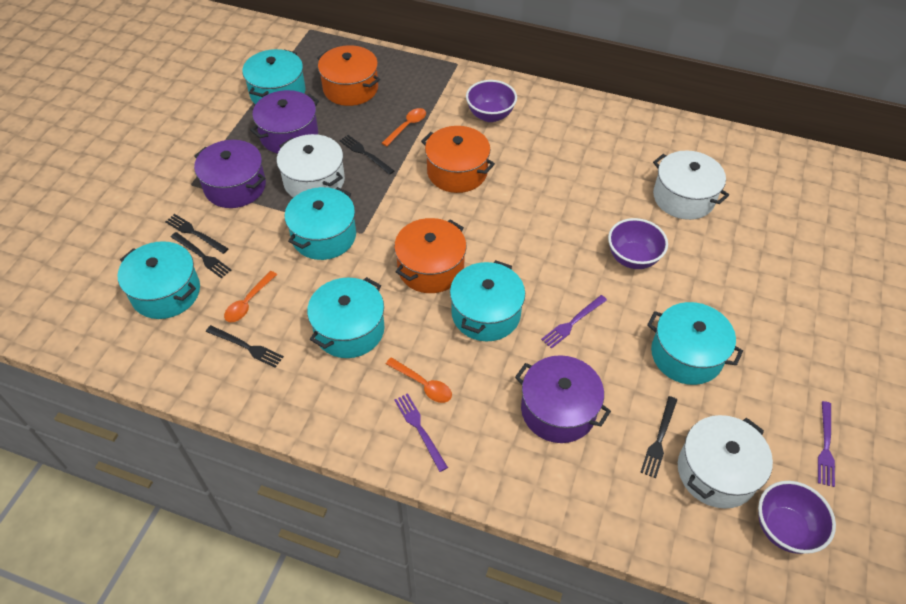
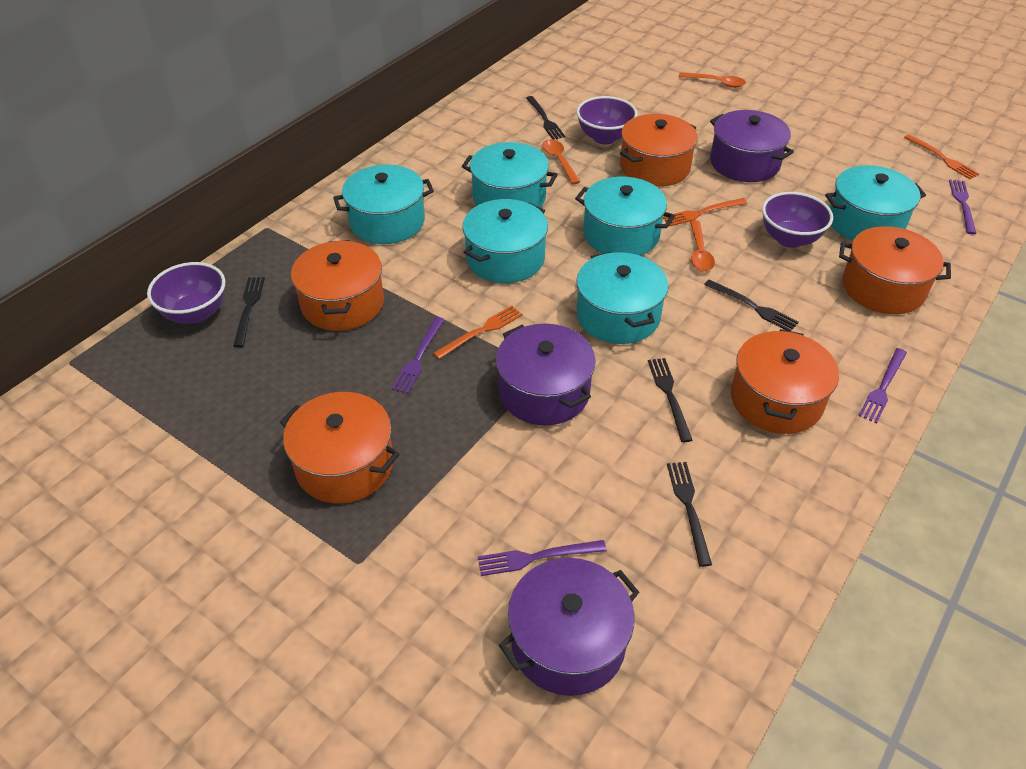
orange fork: 0 -> 3
orange pot: 3 -> 5
purple fork: 3 -> 4
white pot: 3 -> 0

